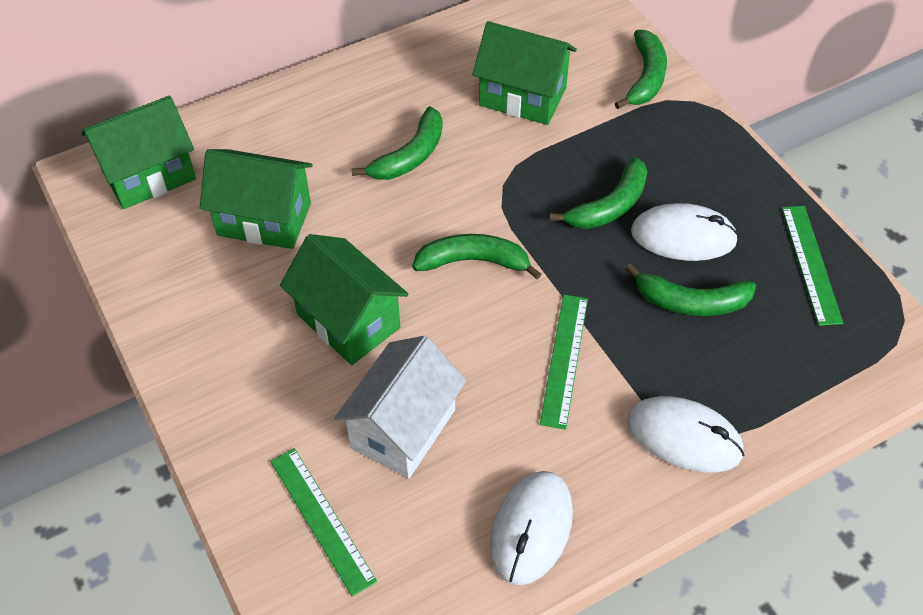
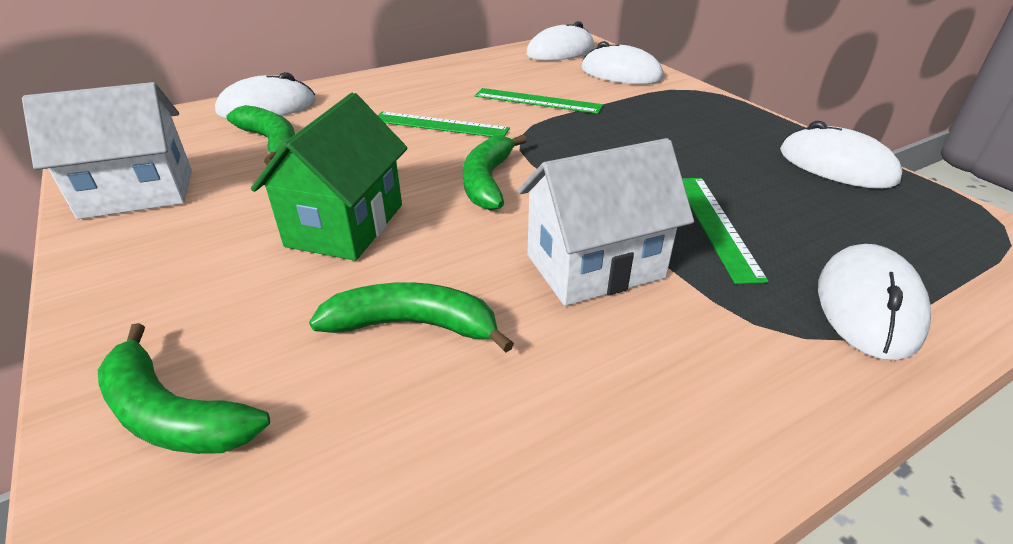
green banana: 5 -> 4
green house: 4 -> 1
white house: 1 -> 2
white mouse: 3 -> 5

